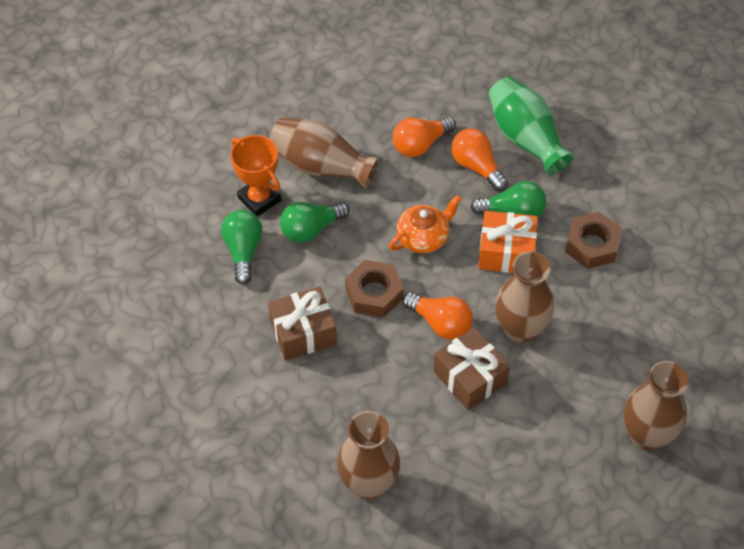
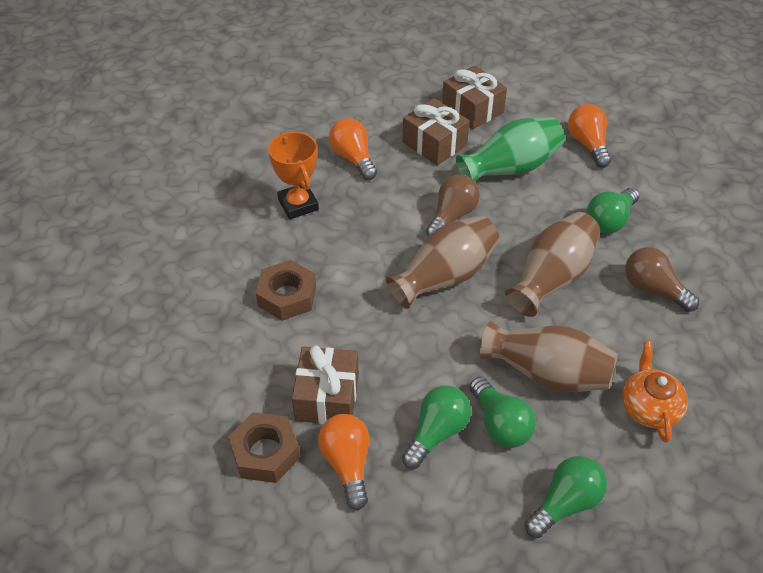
brown gift: 2 -> 3
brown light bulb: 0 -> 2
brown vase: 4 -> 3
green light bulb: 3 -> 4
orange gift: 1 -> 0

